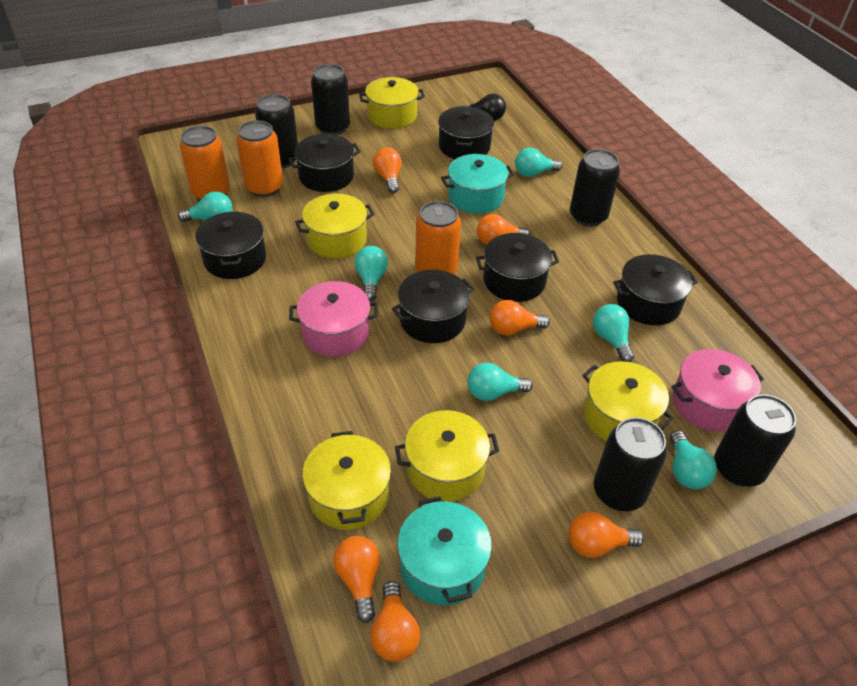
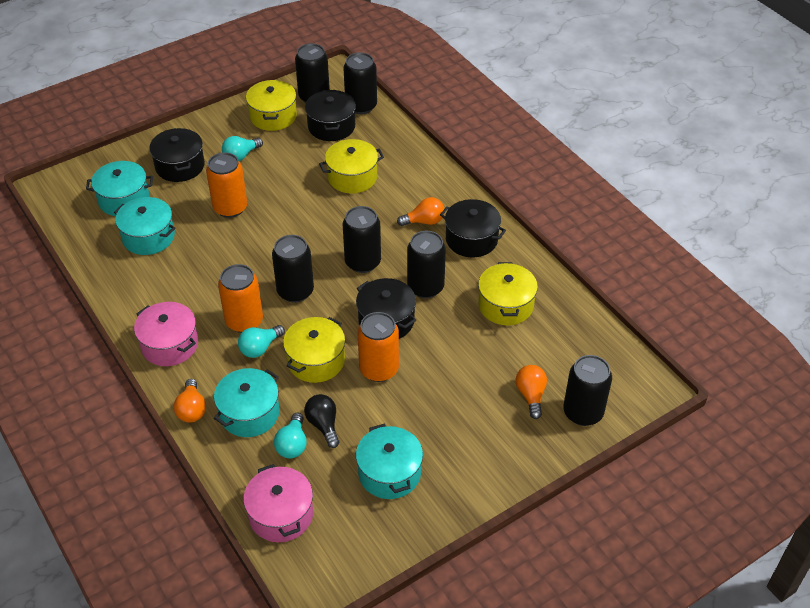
black can: 5 -> 6
black pot: 6 -> 4
orange light bulb: 6 -> 3
turquoise light bulb: 6 -> 3
turquoise pot: 2 -> 4
yellow pot: 5 -> 4

